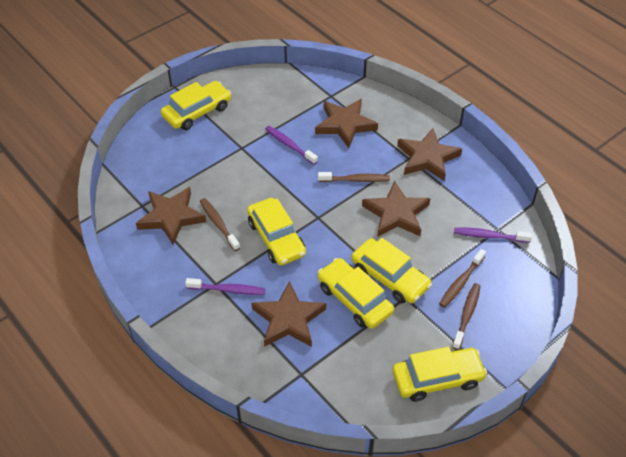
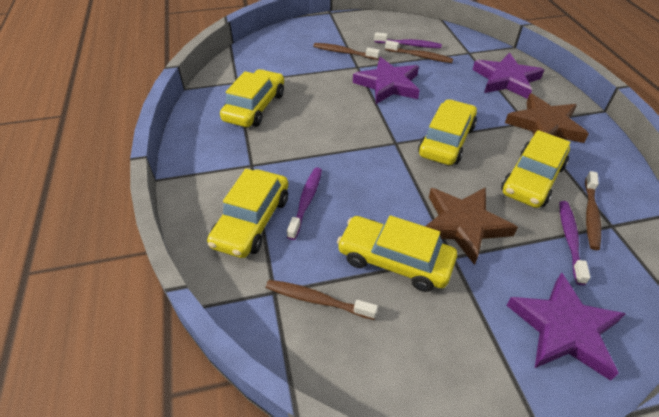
brown star: 5 -> 2
purple star: 0 -> 3

